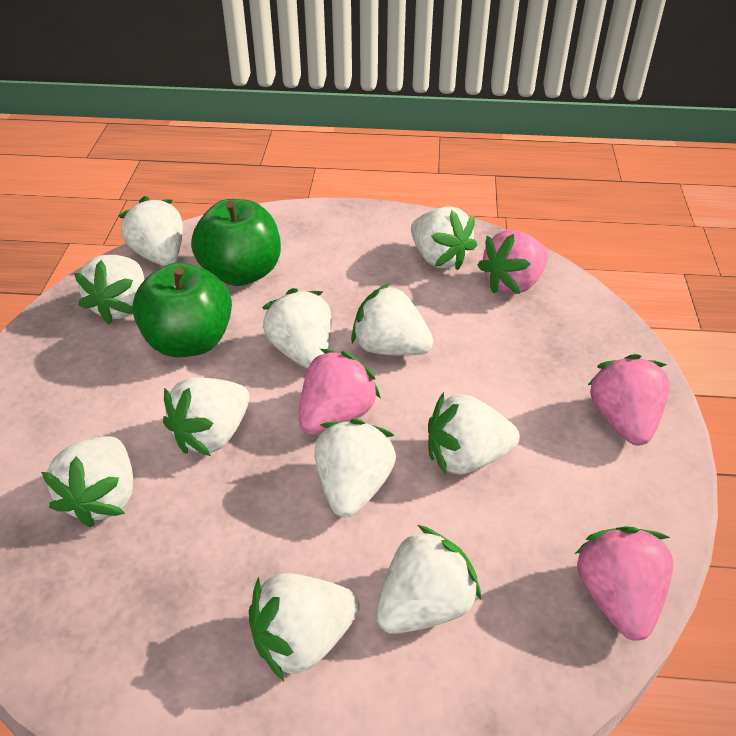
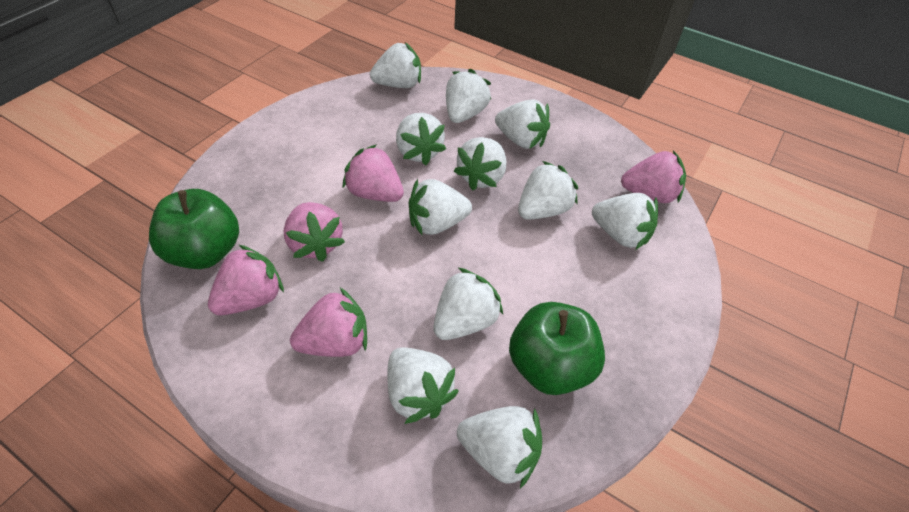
pink strawberry: 4 -> 5

